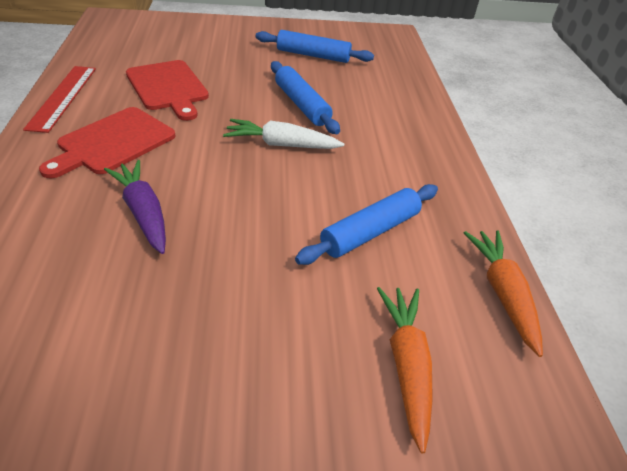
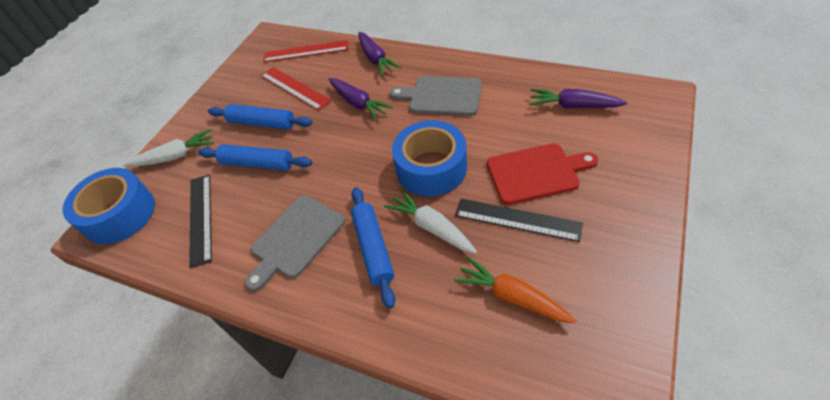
black ruler: 0 -> 2
blue tape: 0 -> 2
grey cutting board: 0 -> 2
orange carrot: 2 -> 1
purple carrot: 1 -> 3
red cutting board: 2 -> 1
red ruler: 1 -> 2
white carrot: 1 -> 2

